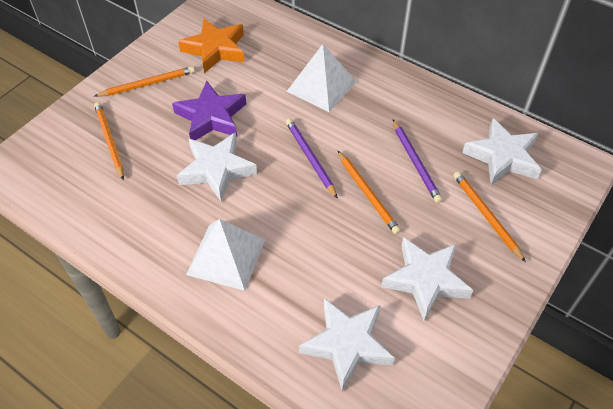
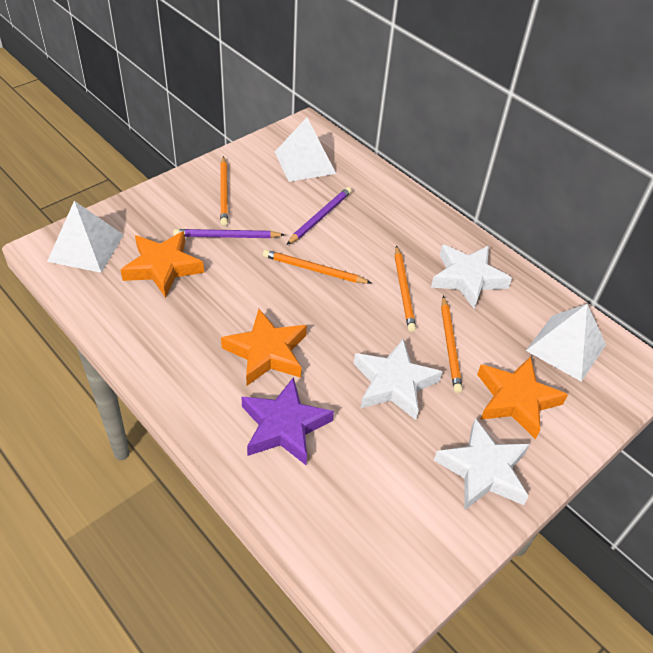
orange star: 1 -> 3
white pyramid: 2 -> 3
white star: 4 -> 3

